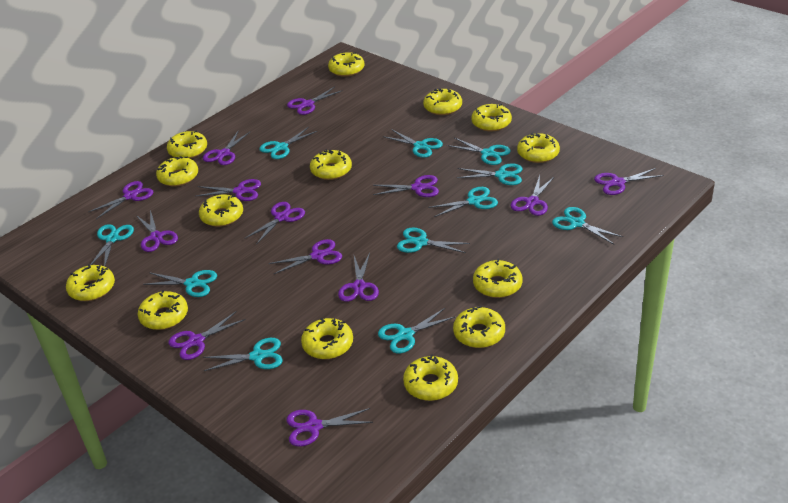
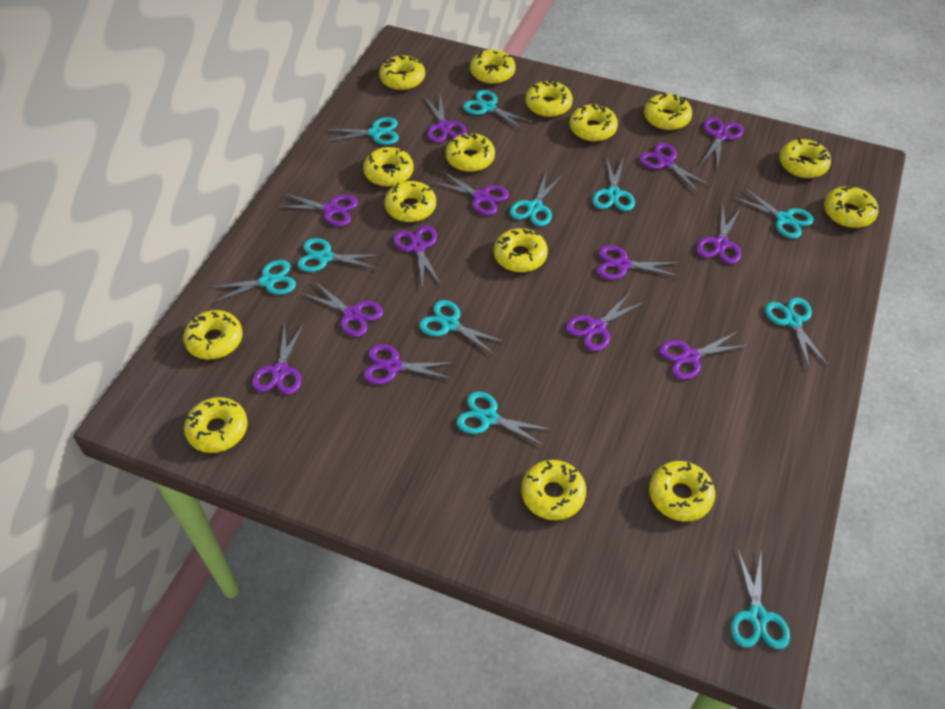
yellow donut: 14 -> 15

